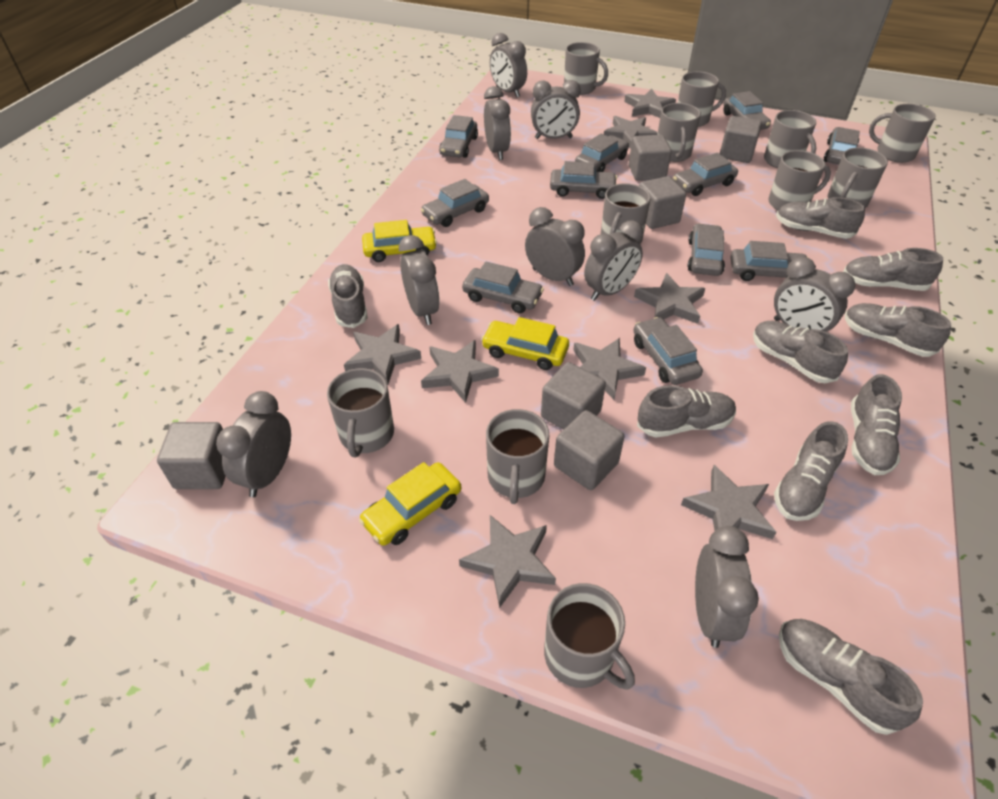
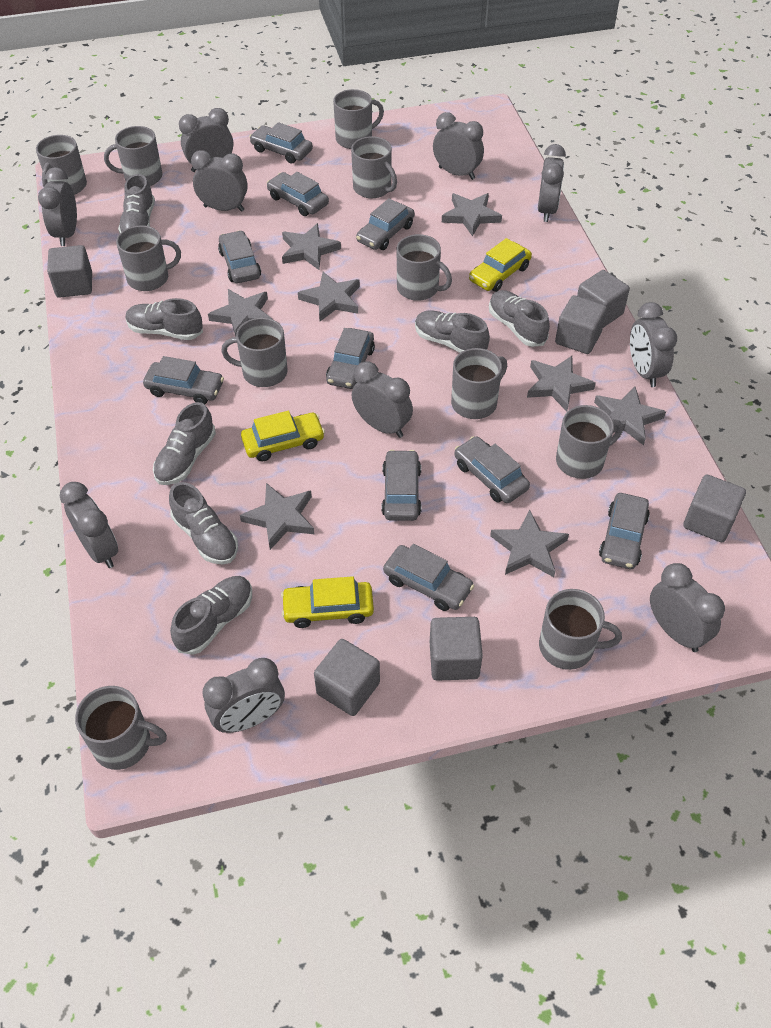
grey car: 11 -> 10
grey clock: 9 -> 10
grey shoe: 9 -> 7

